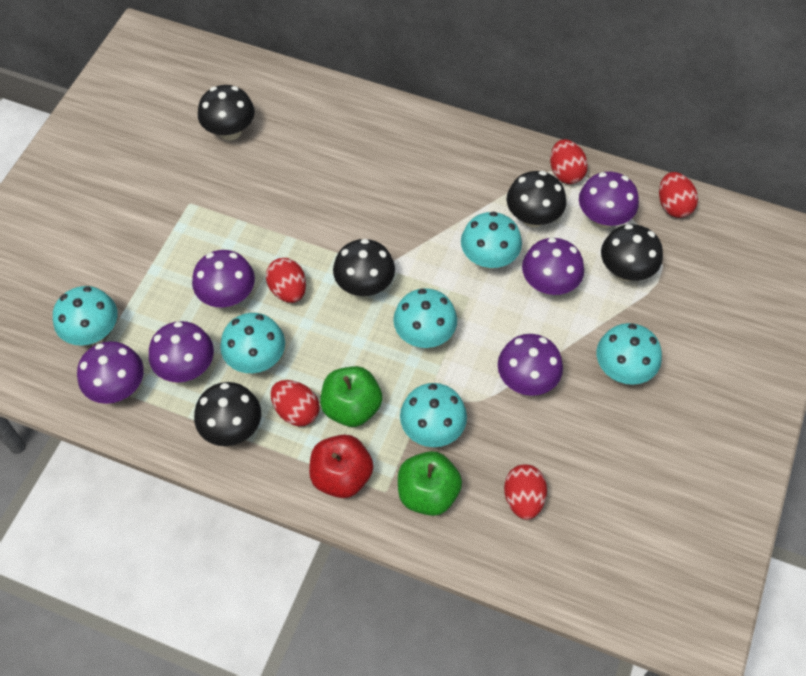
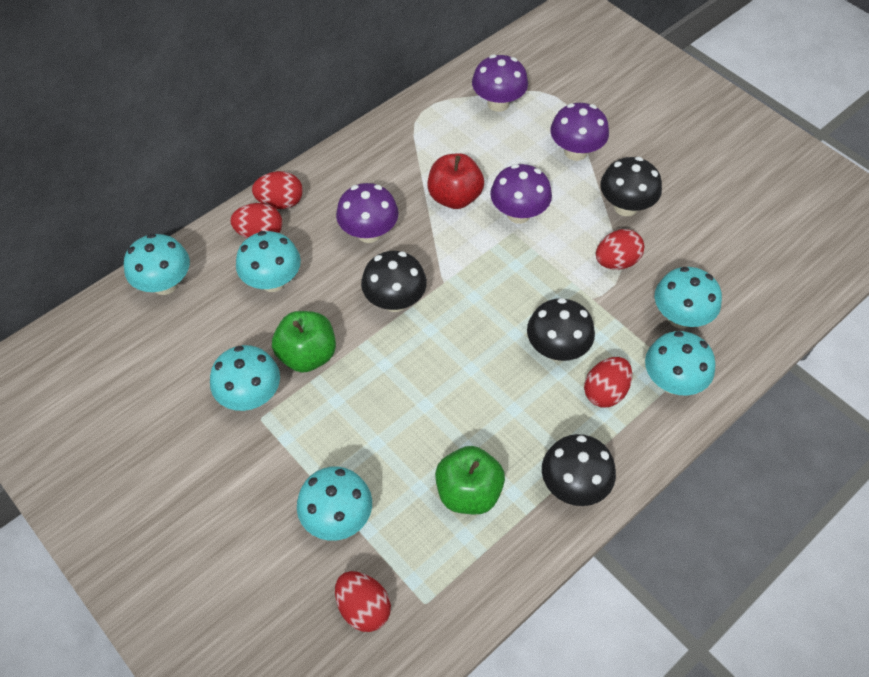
black mushroom: 5 -> 4
purple mushroom: 6 -> 4

